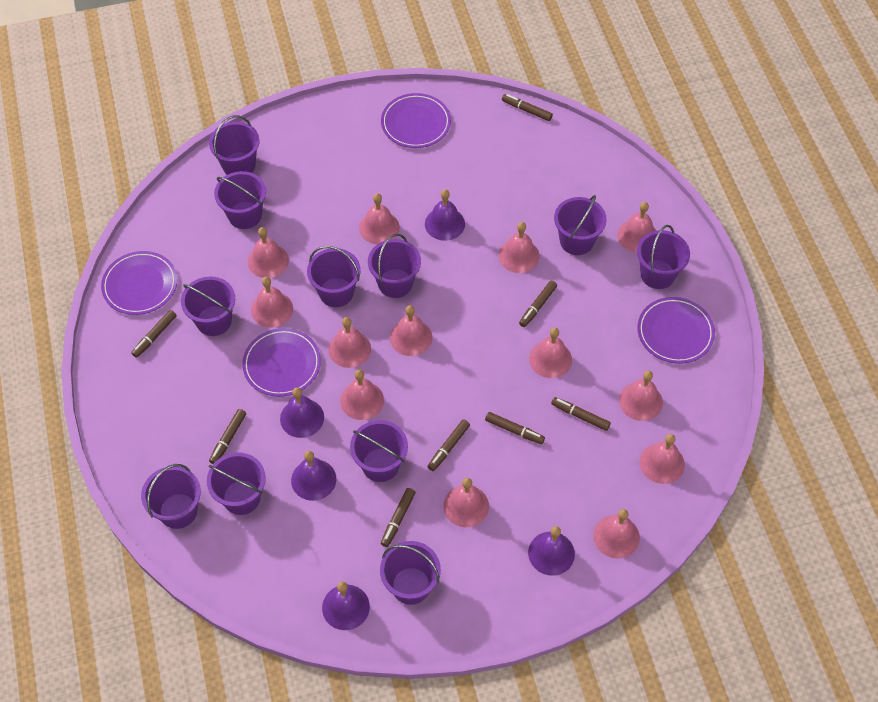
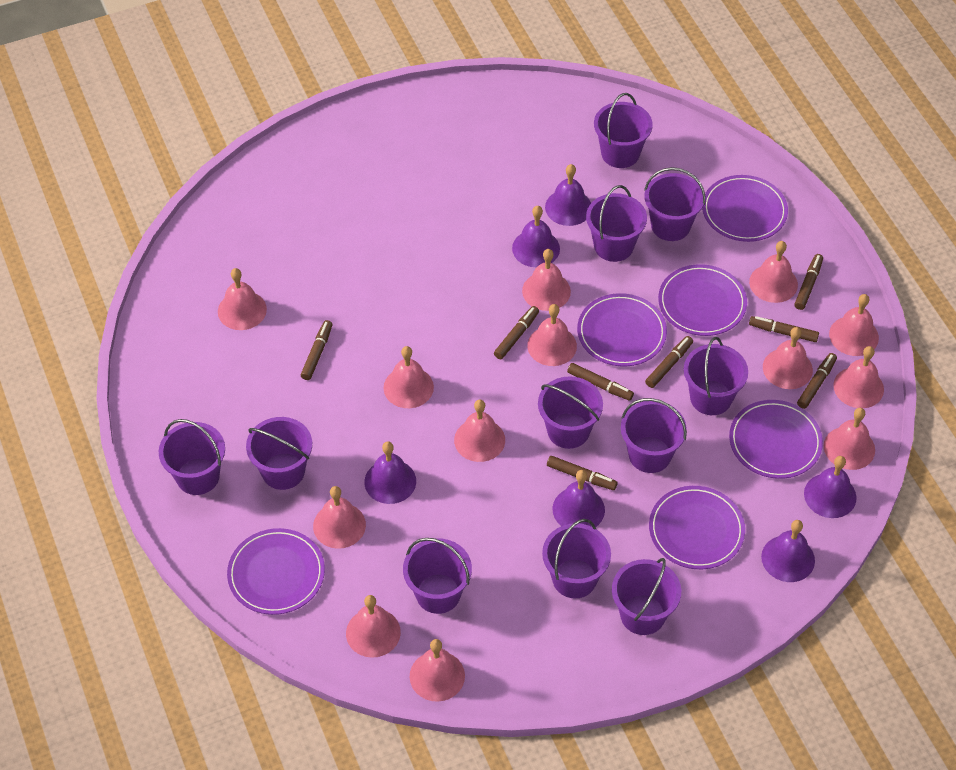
purple bell: 5 -> 6
purple plate: 4 -> 6

